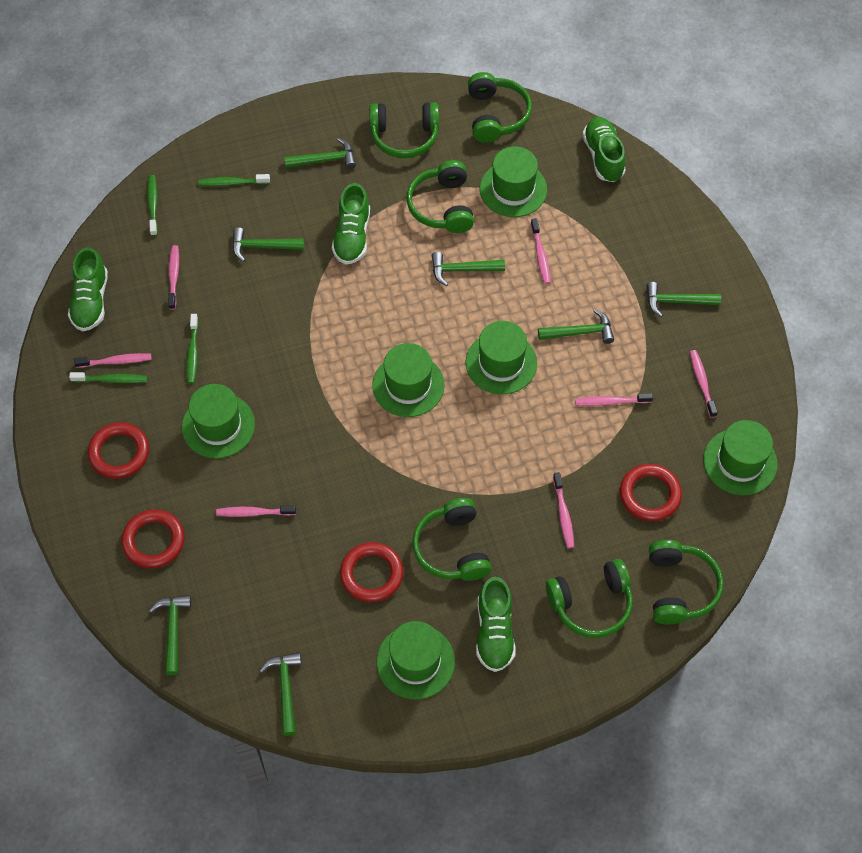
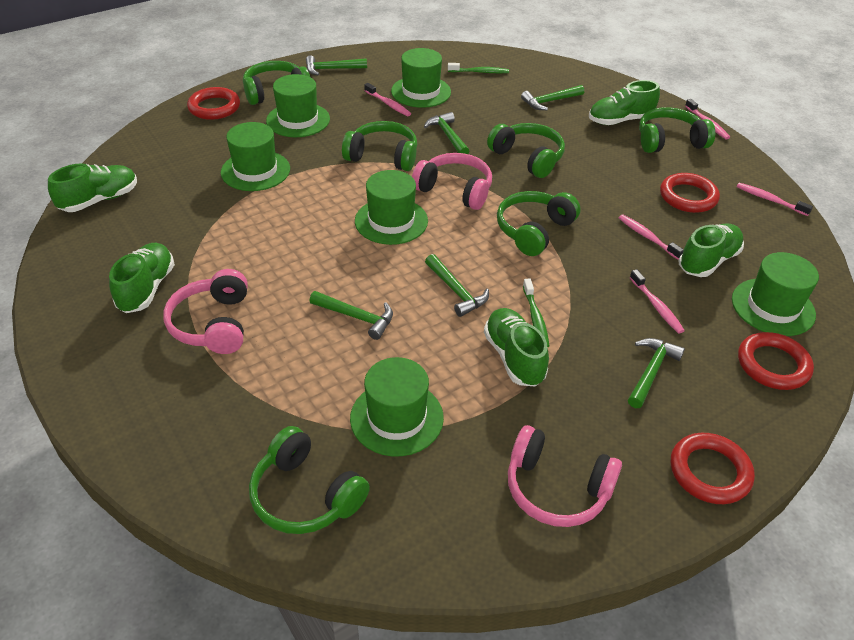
green hammer: 7 -> 6
green shoe: 4 -> 5
green toothbrush: 4 -> 2
pink headphones: 0 -> 3
pink toothbrush: 7 -> 5

